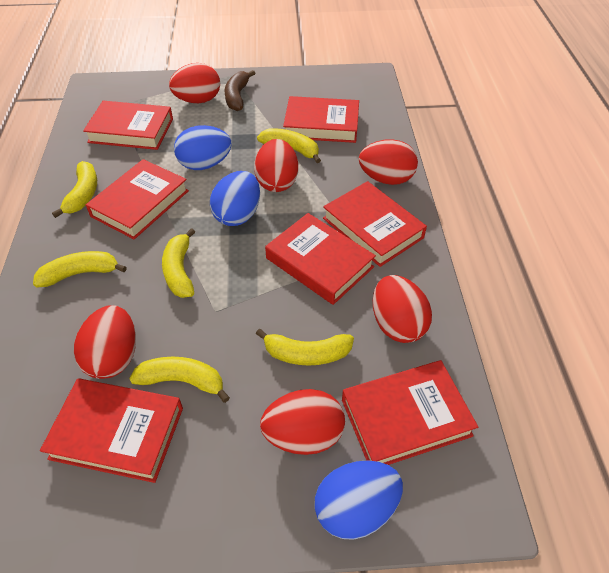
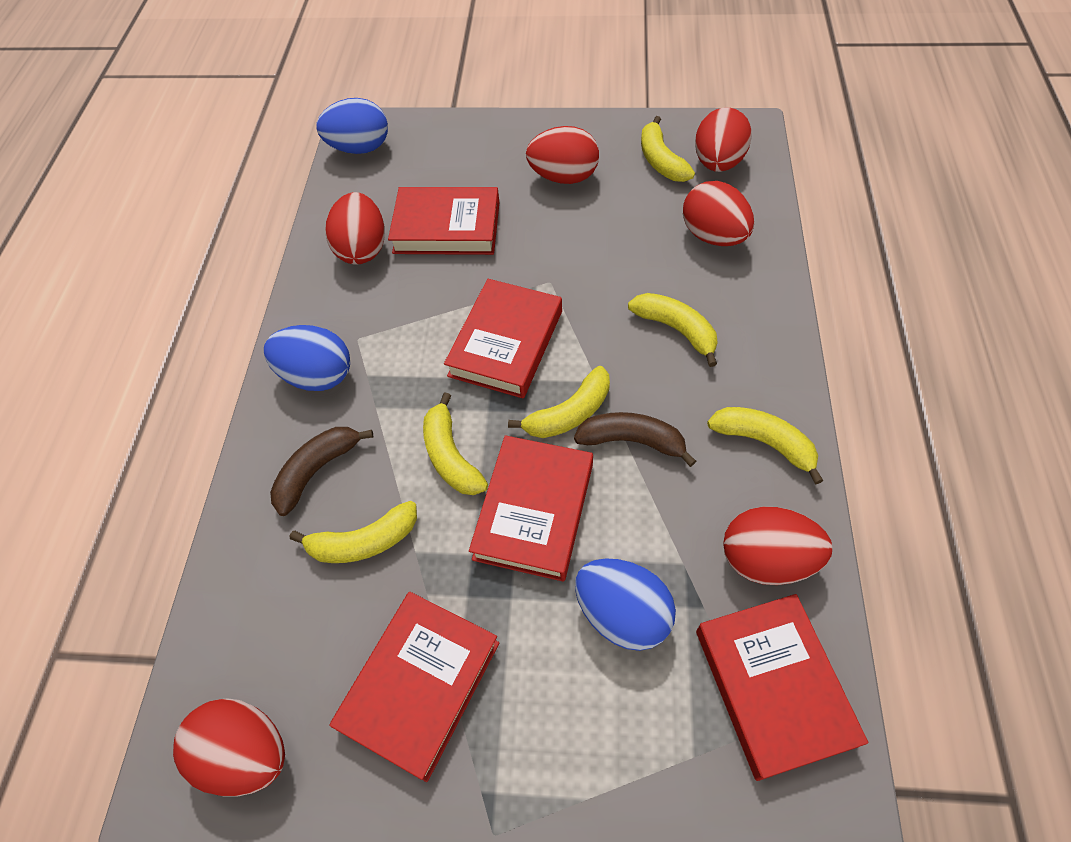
brown banana: 1 -> 2
red book: 7 -> 5

